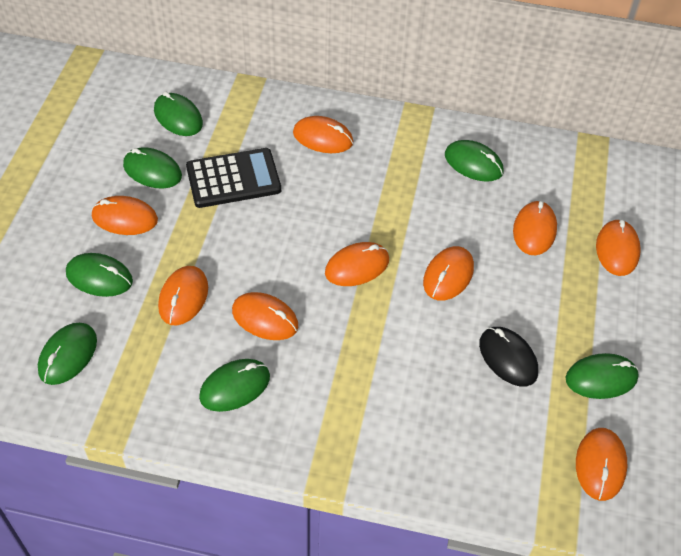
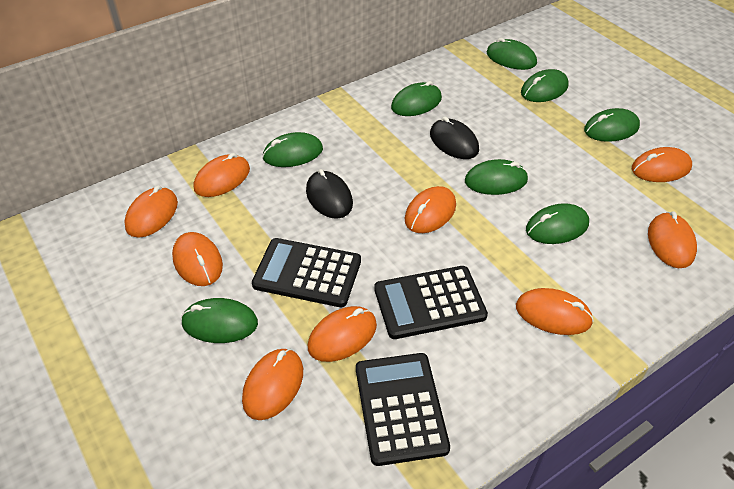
black calculator: 1 -> 3
black mouse: 1 -> 2
green mouse: 7 -> 8

